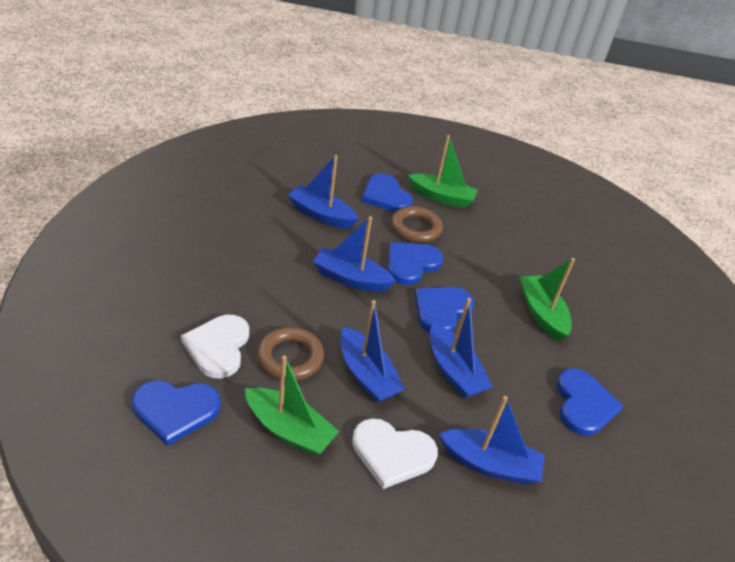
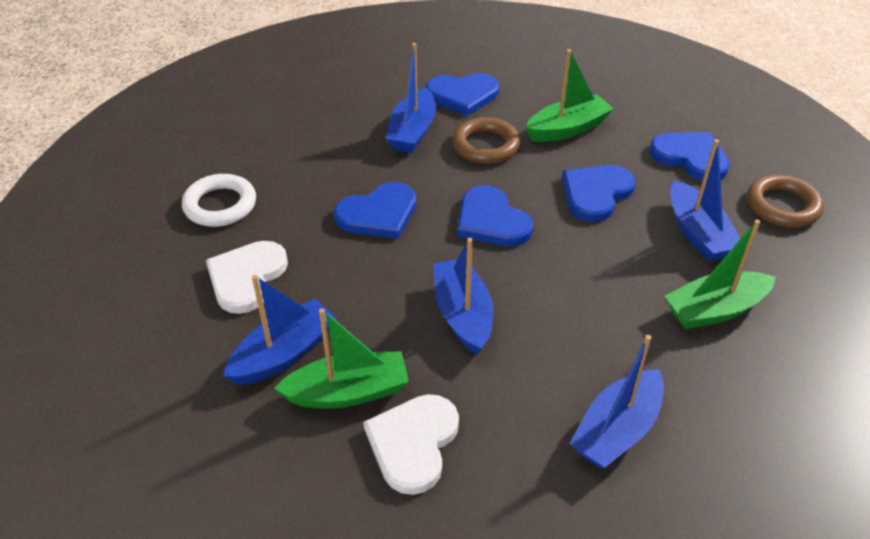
white ring: 0 -> 1

